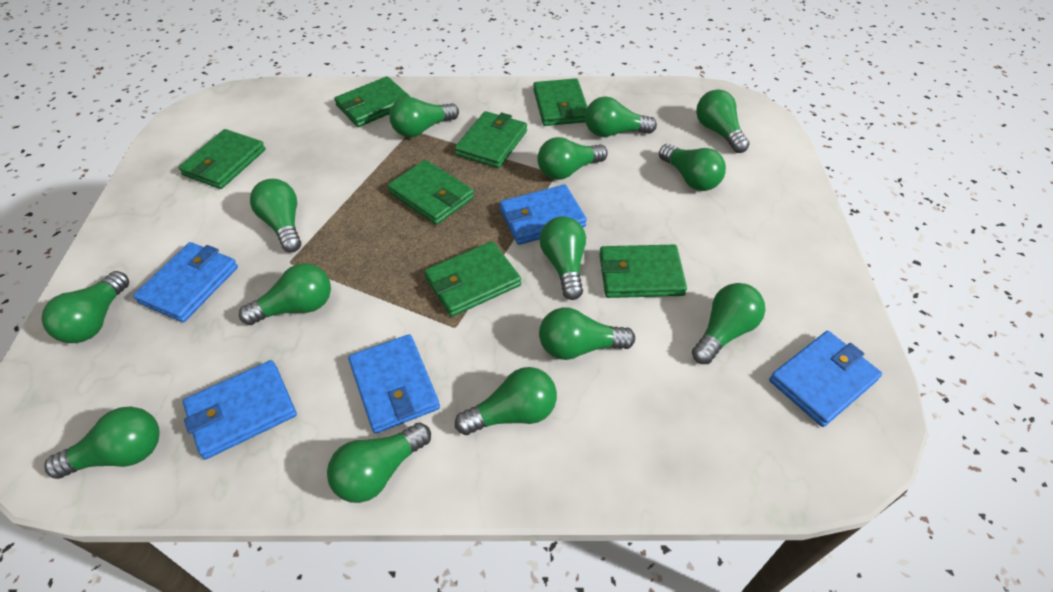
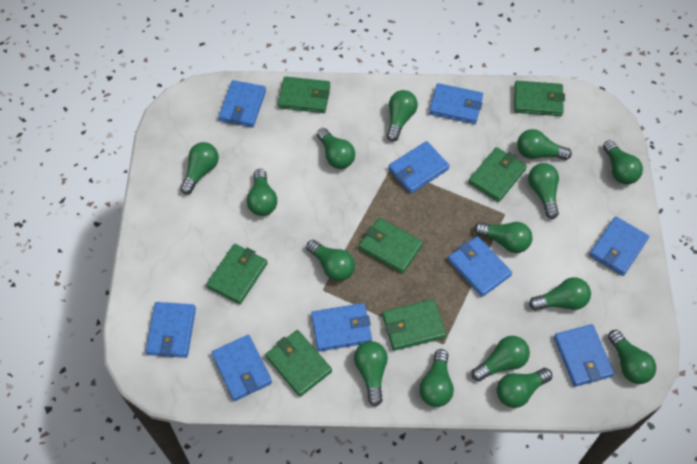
blue wallet: 5 -> 9
green light bulb: 14 -> 15

